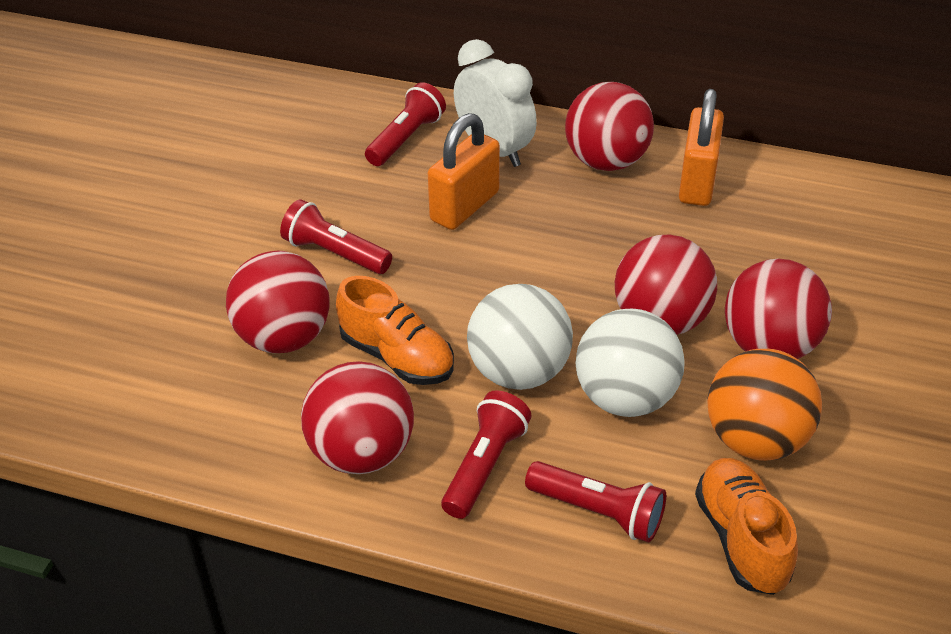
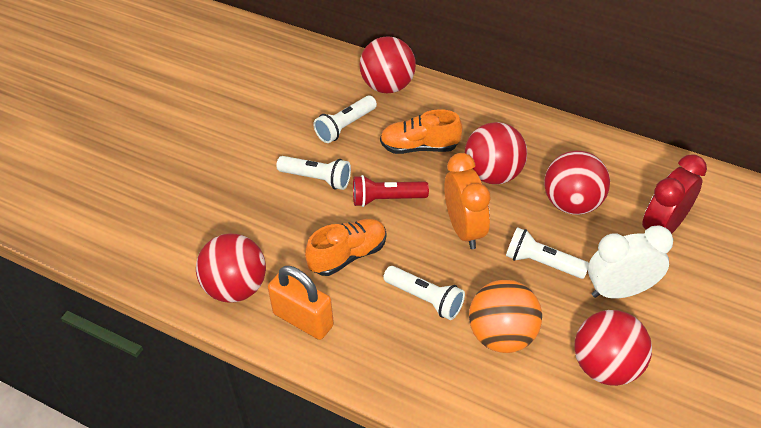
orange clock: 0 -> 1
orange padlock: 2 -> 1
red clock: 0 -> 1
red flashlight: 4 -> 1
white ball: 2 -> 0
white flashlight: 0 -> 4

